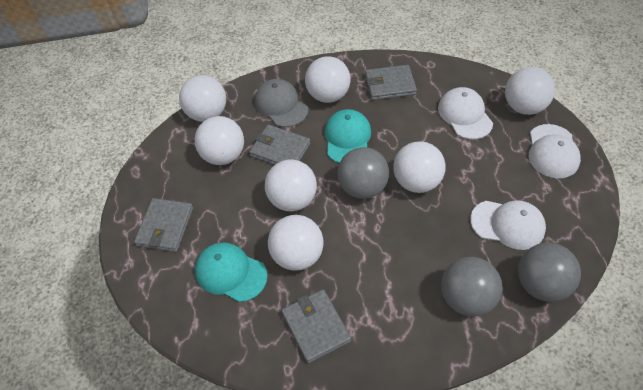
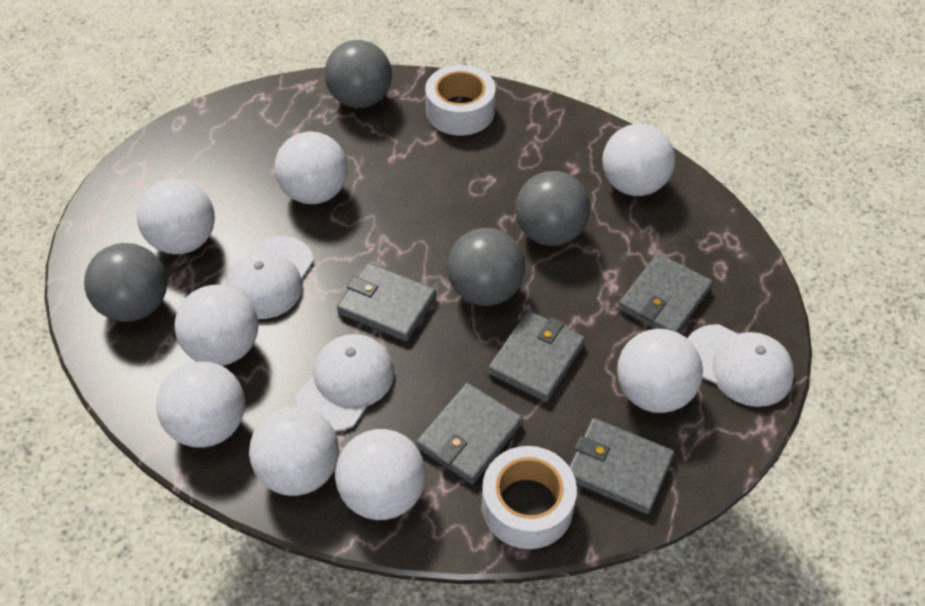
grey ball: 3 -> 4
grey cap: 1 -> 0
grey wallet: 4 -> 5
turquoise cap: 2 -> 0
white ball: 7 -> 8
white tape: 0 -> 2

